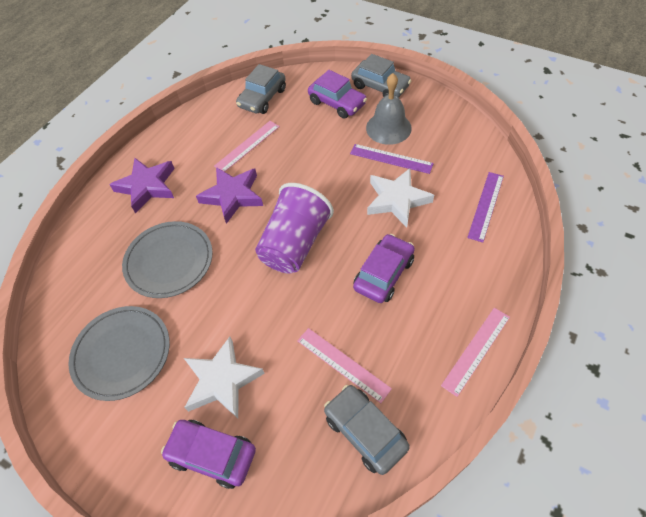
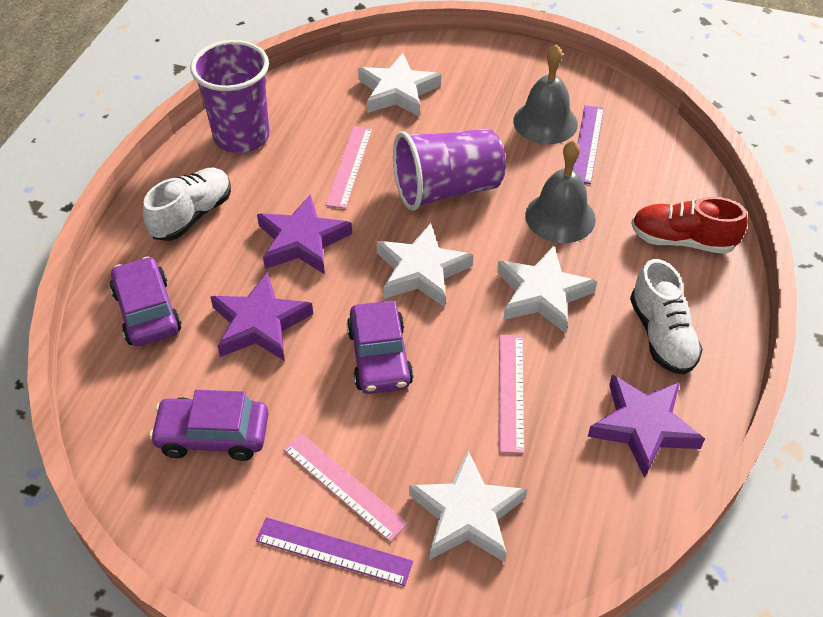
grey bell: 1 -> 2
grey car: 3 -> 0
grey plate: 2 -> 0
purple cup: 1 -> 2
purple star: 2 -> 3
red shoe: 0 -> 1
white shoe: 0 -> 2
white star: 2 -> 4

